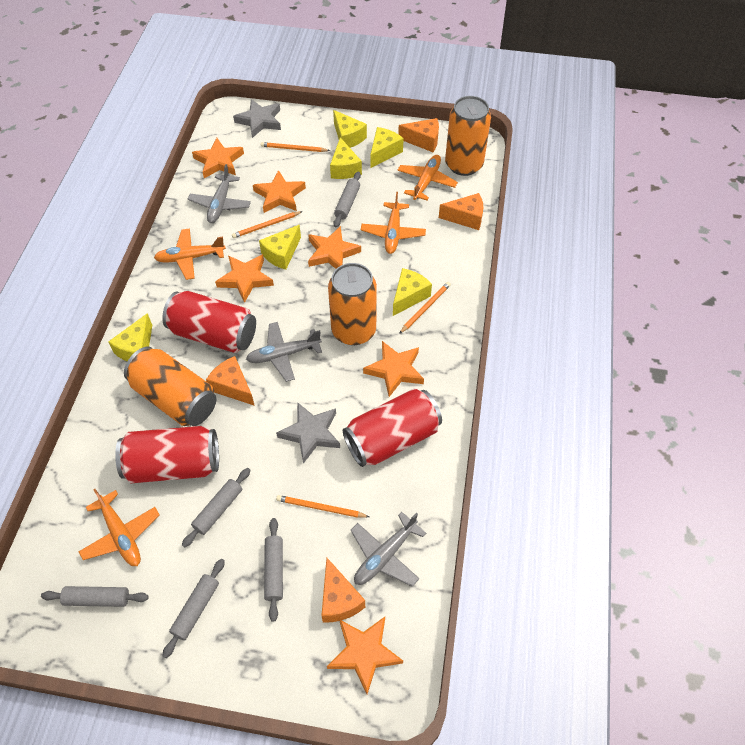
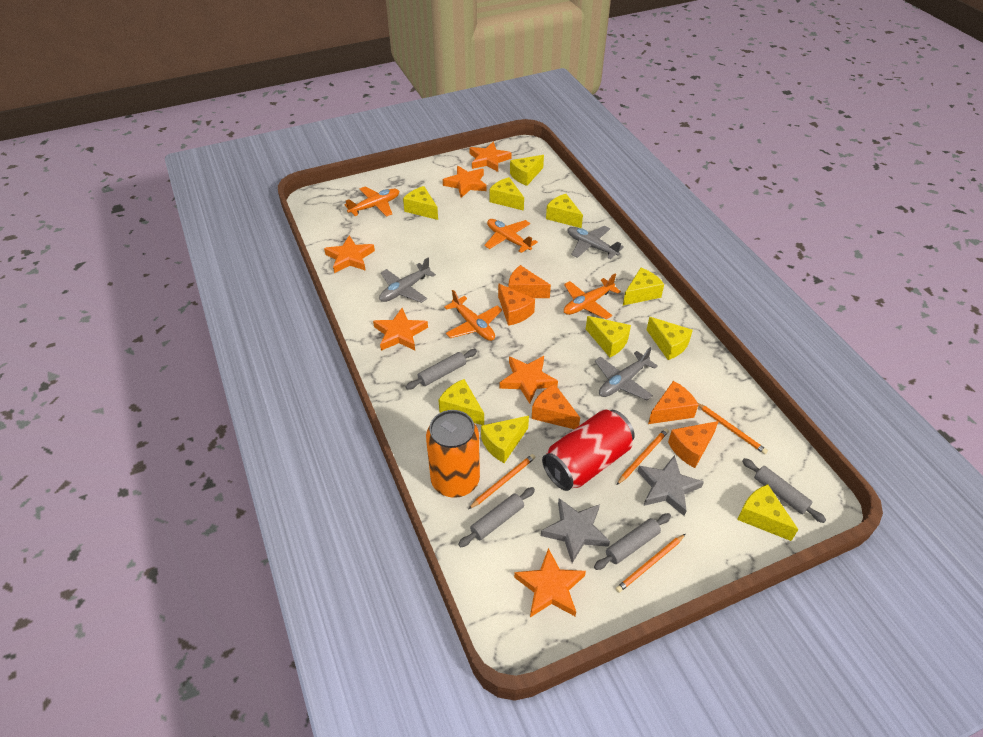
grey rolling pin: 5 -> 4
orange can: 3 -> 1
orange cheese: 4 -> 5
red can: 3 -> 1
yellow cheese: 6 -> 10

